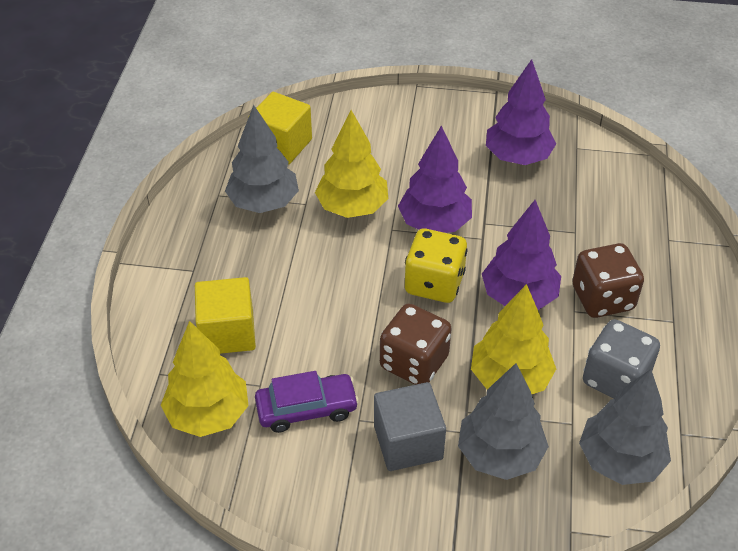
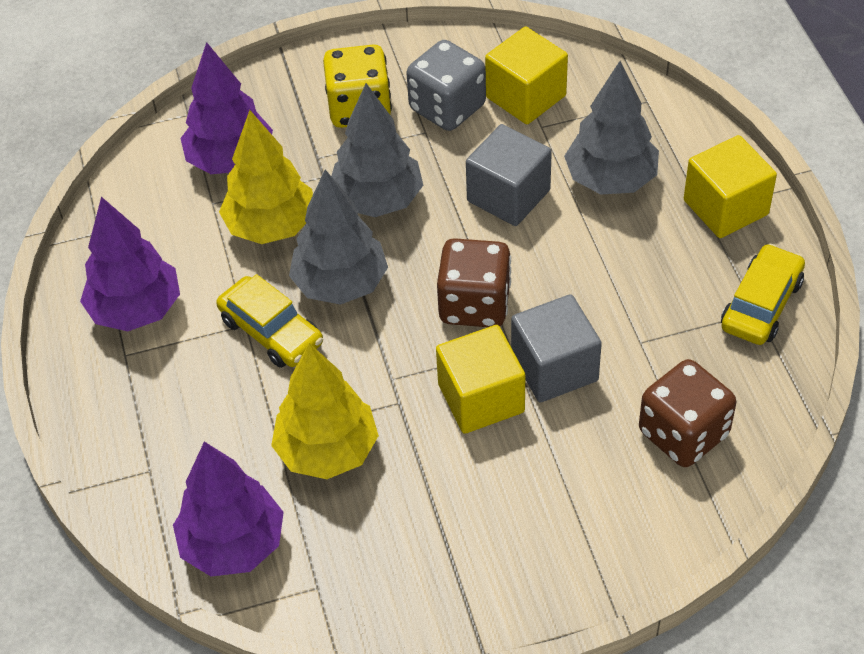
grey cube: 1 -> 2
purple car: 1 -> 0
yellow car: 0 -> 2
yellow cube: 2 -> 3
yellow tree: 3 -> 2

